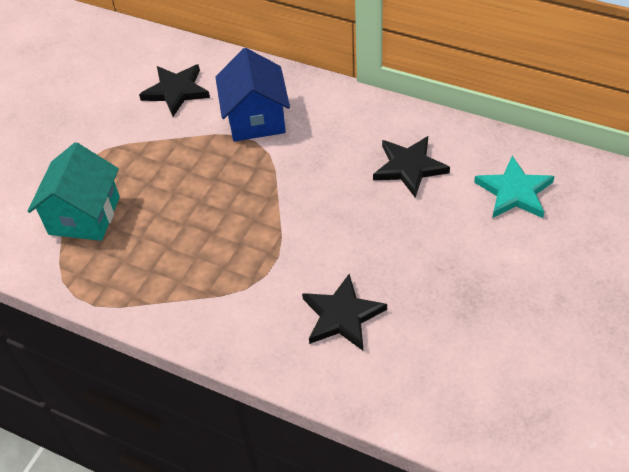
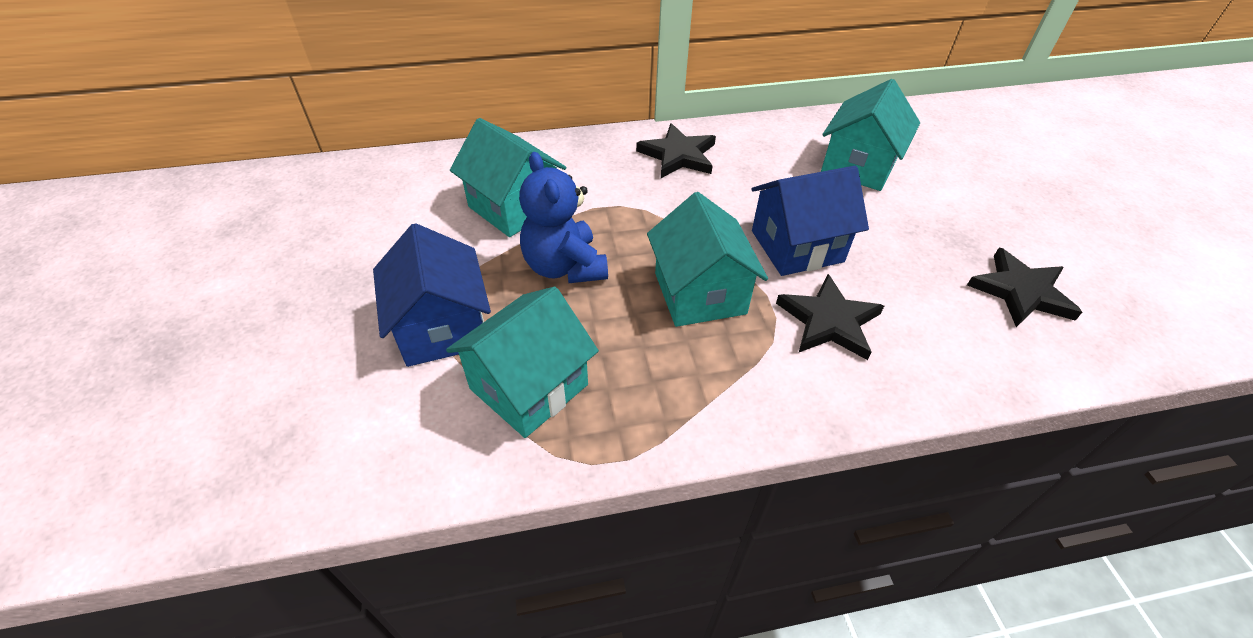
blue house: 1 -> 2
blue teddy bear: 0 -> 1
turquoise house: 1 -> 4
turquoise star: 1 -> 0

